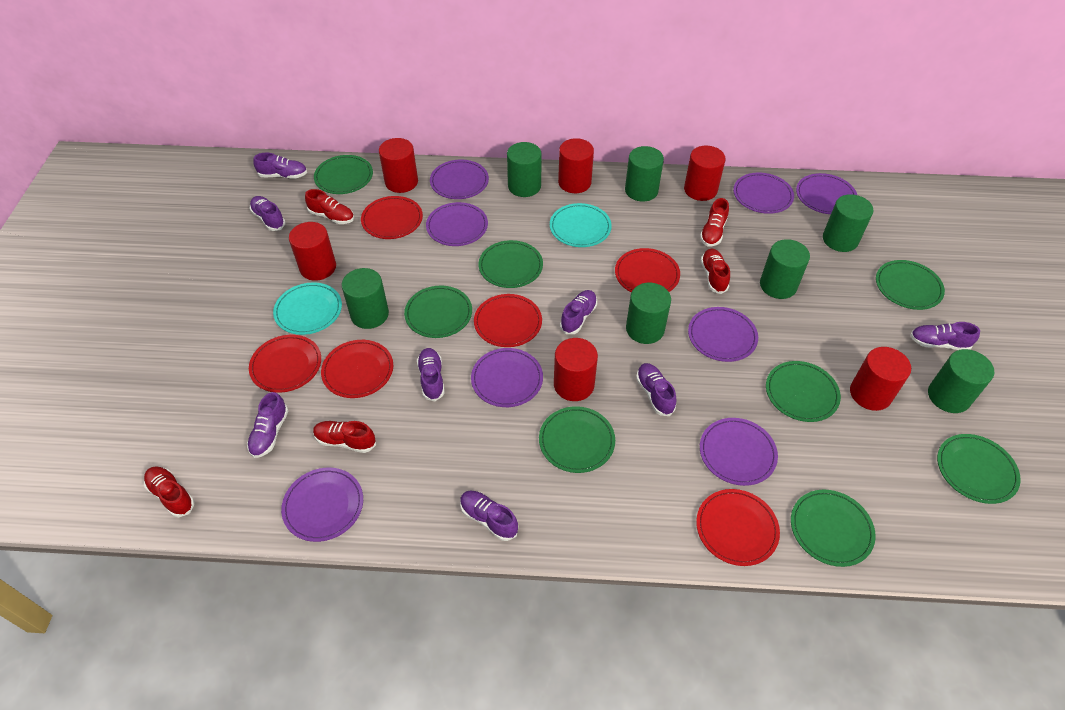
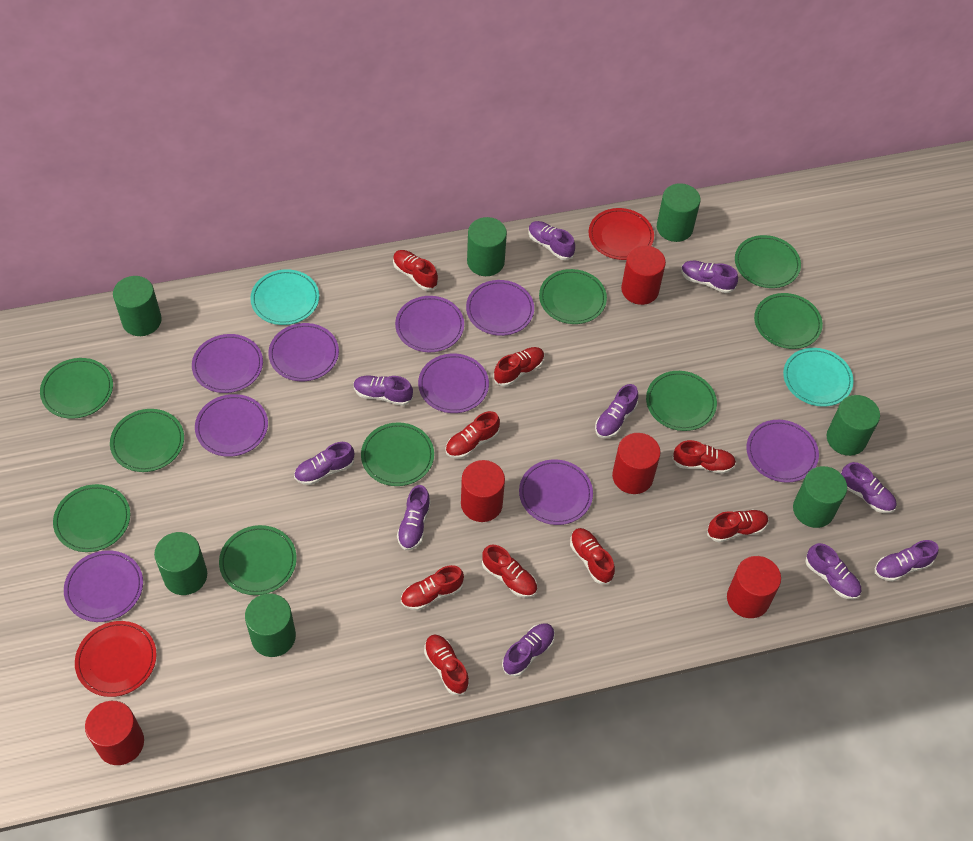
green plate: 8 -> 9
purple plate: 8 -> 9
purple shoe: 8 -> 10
red cylinder: 6 -> 5
red plate: 6 -> 2
red shoe: 5 -> 9

